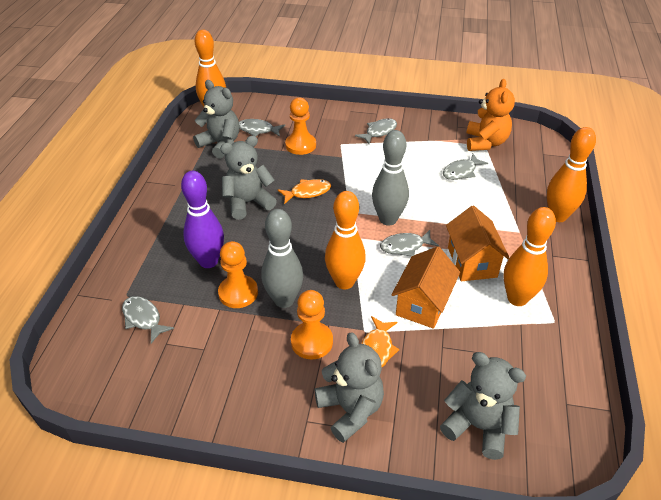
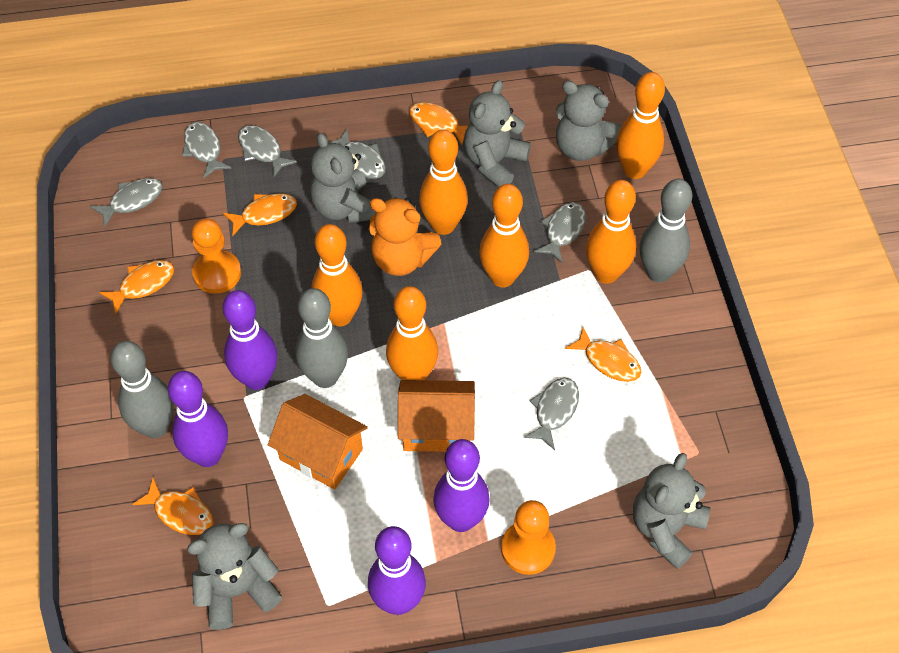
grey bowling pin: 2 -> 3
grey fish: 5 -> 6
grey teddy bear: 4 -> 5
orange bowling pin: 4 -> 6
orange fish: 2 -> 5
orange pawn: 3 -> 2
purple bowling pin: 1 -> 4

